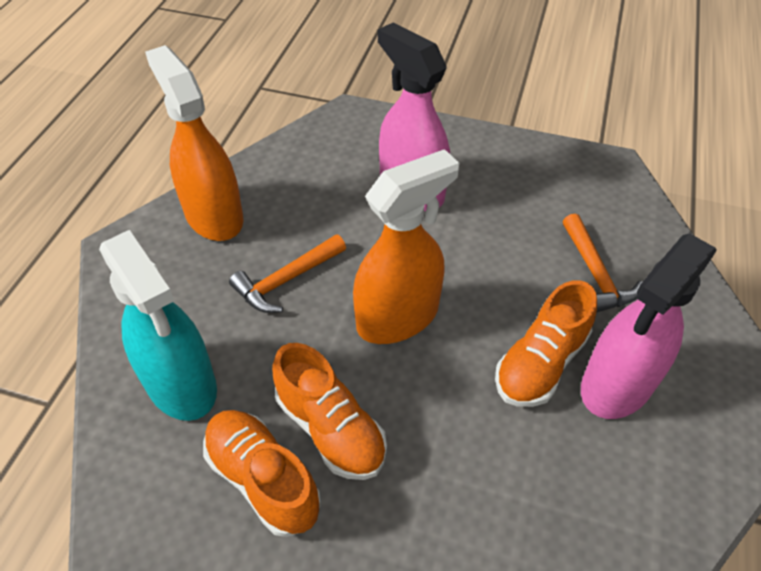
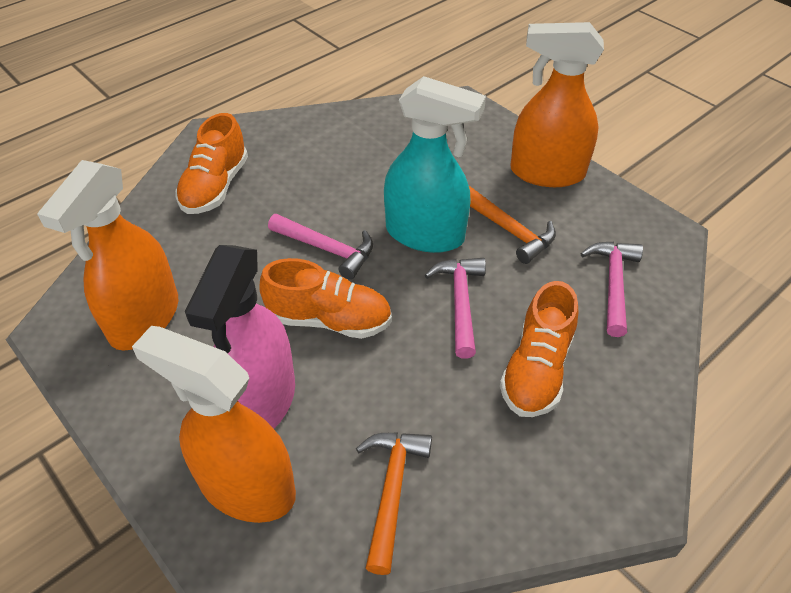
orange spray bottle: 2 -> 3
pink hammer: 0 -> 3
pink spray bottle: 2 -> 1

